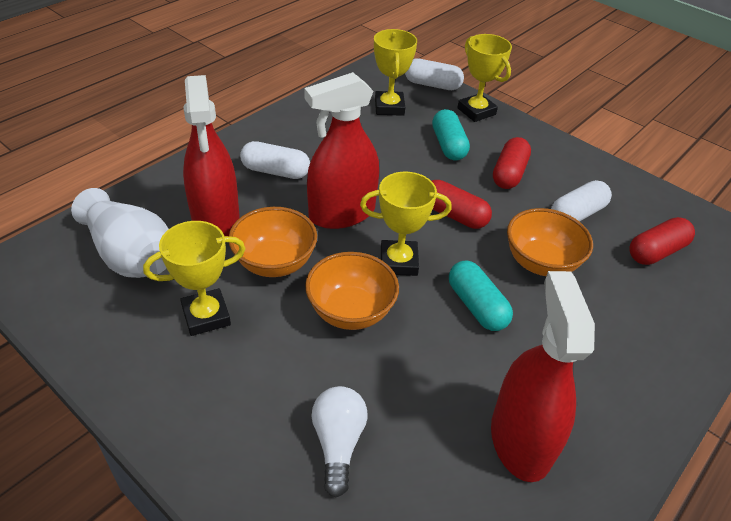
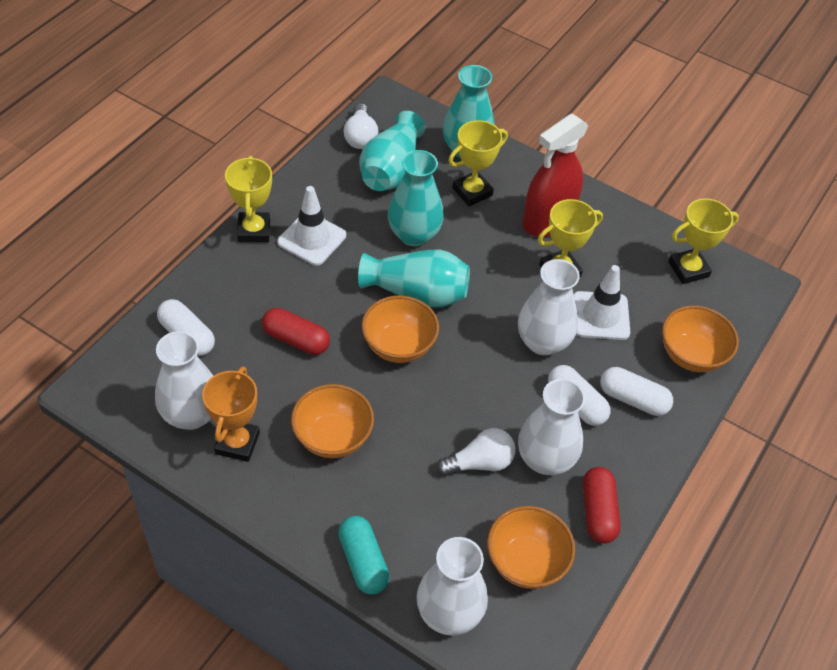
orange bowl: 3 -> 4
orange trophy: 0 -> 1
red capsule: 3 -> 2
red spray bottle: 3 -> 1
turquoise capsule: 2 -> 1
turquoise vase: 0 -> 4
white light bulb: 1 -> 2
white traffic cone: 0 -> 2
white vase: 1 -> 4

